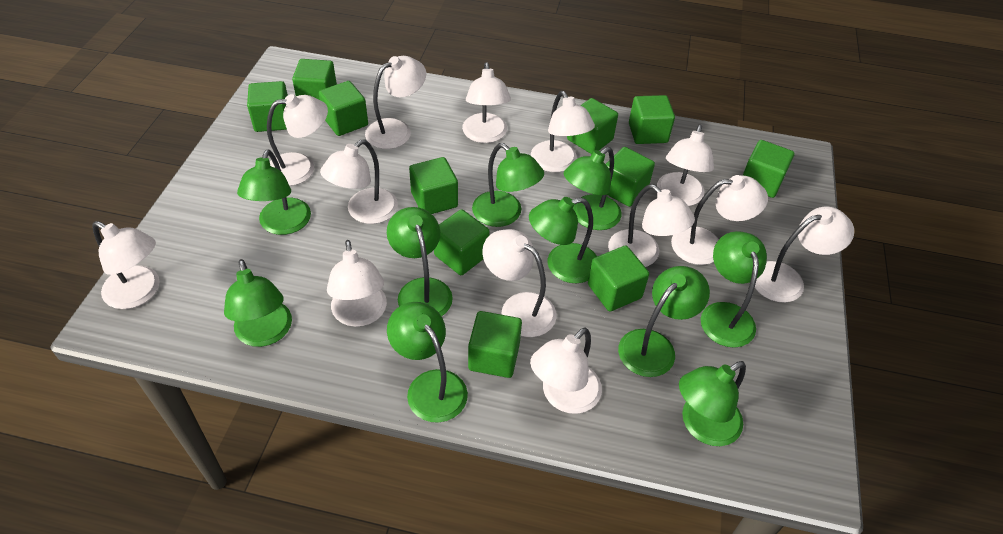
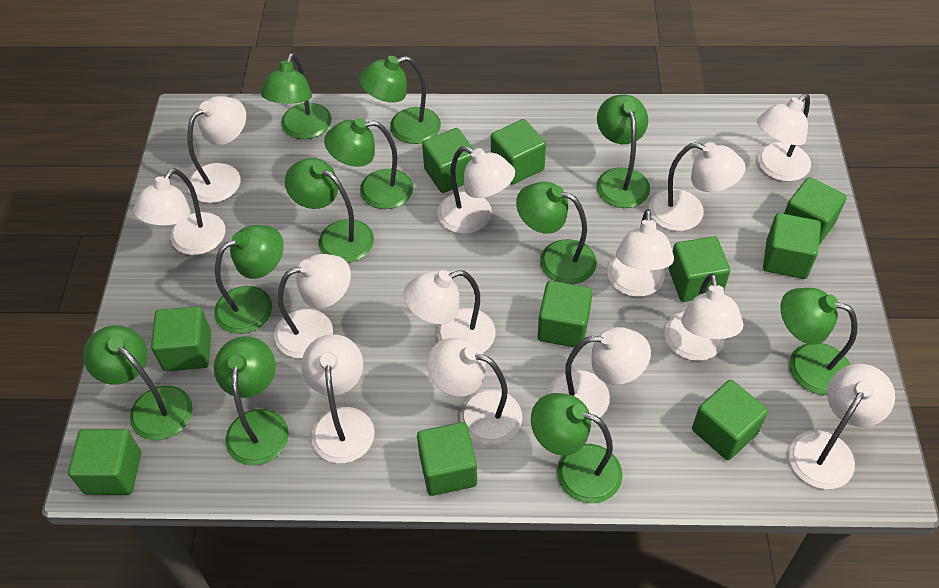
green cube: 11 -> 10
green lamp: 10 -> 11

